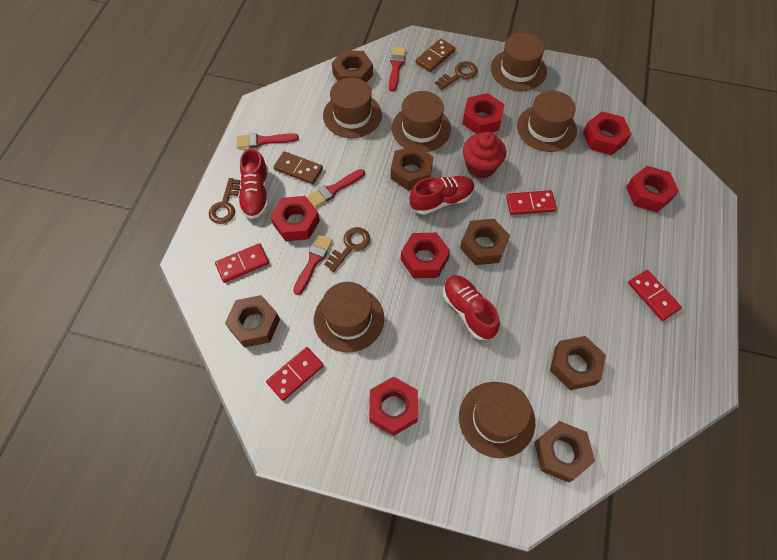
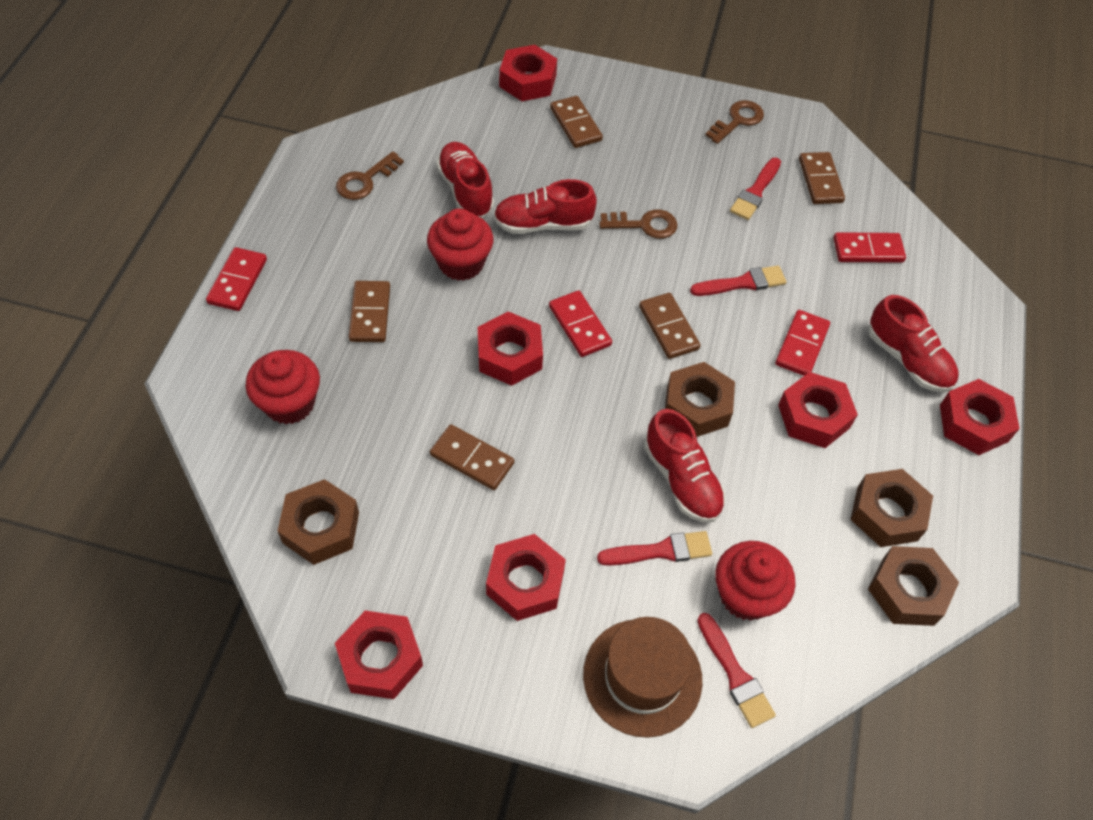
brown domino: 2 -> 5
brown hat: 6 -> 1
brown nut: 6 -> 4
red cupcake: 1 -> 3
red shoe: 3 -> 4

